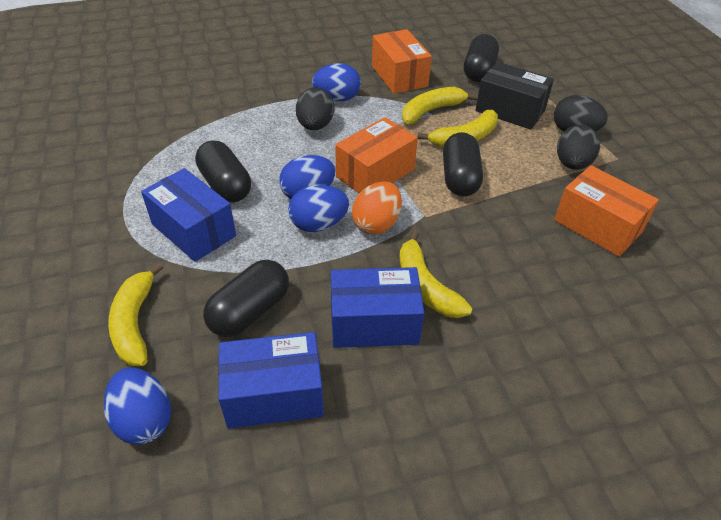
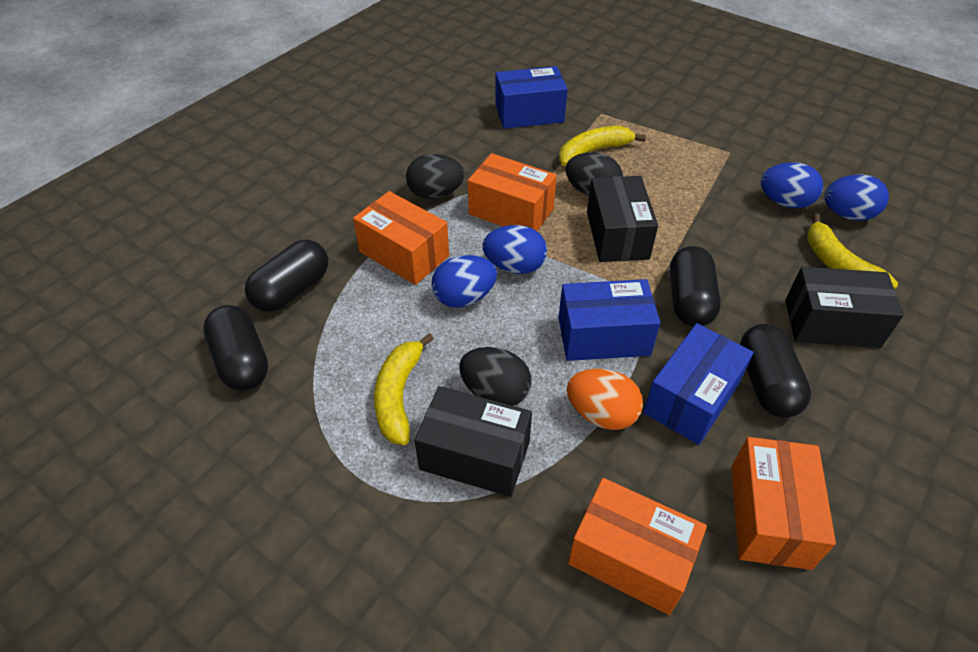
black box: 1 -> 3
orange box: 3 -> 4
yellow banana: 4 -> 3

